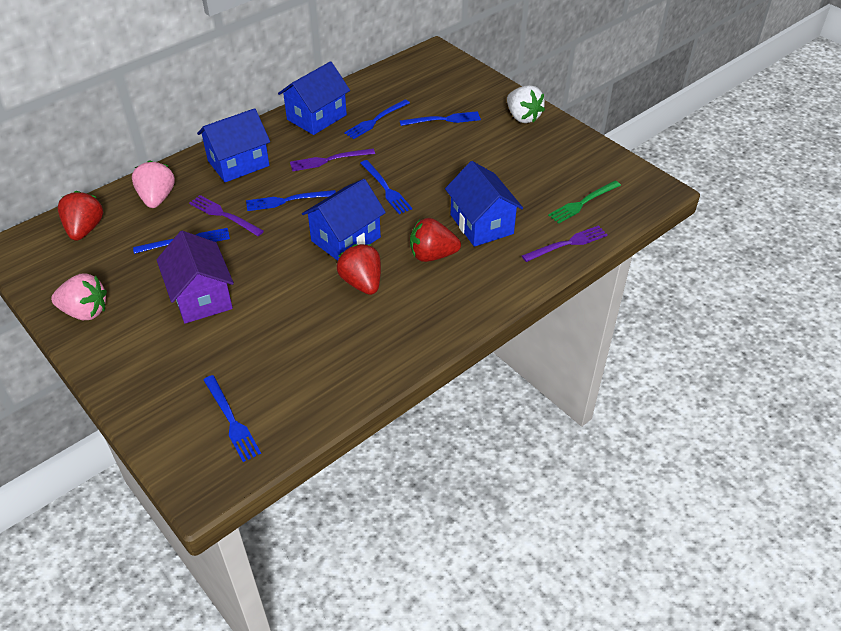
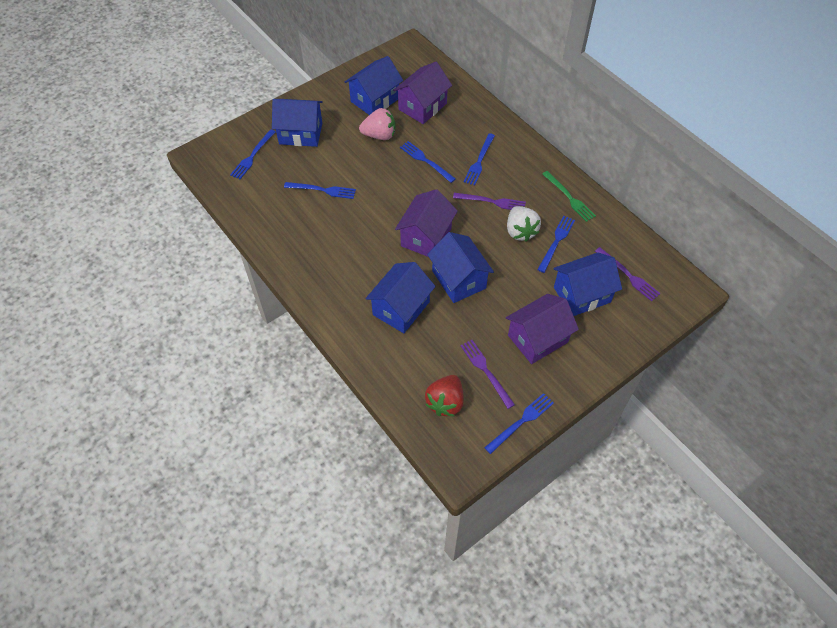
blue house: 4 -> 5
pink strawberry: 2 -> 1
purple house: 1 -> 3
red strawberry: 3 -> 1

